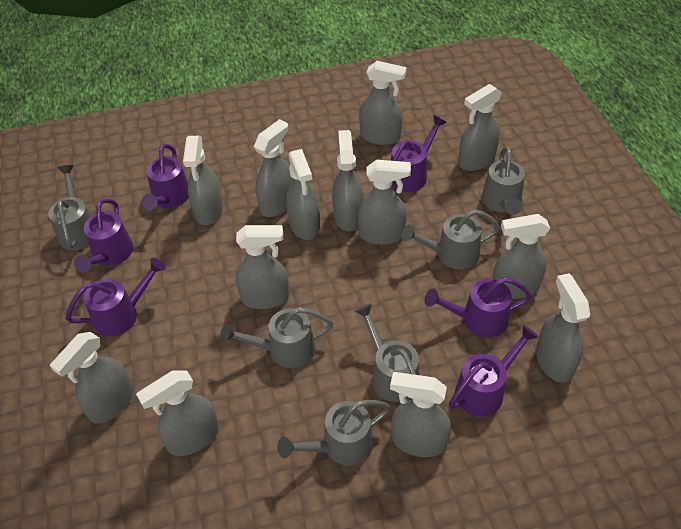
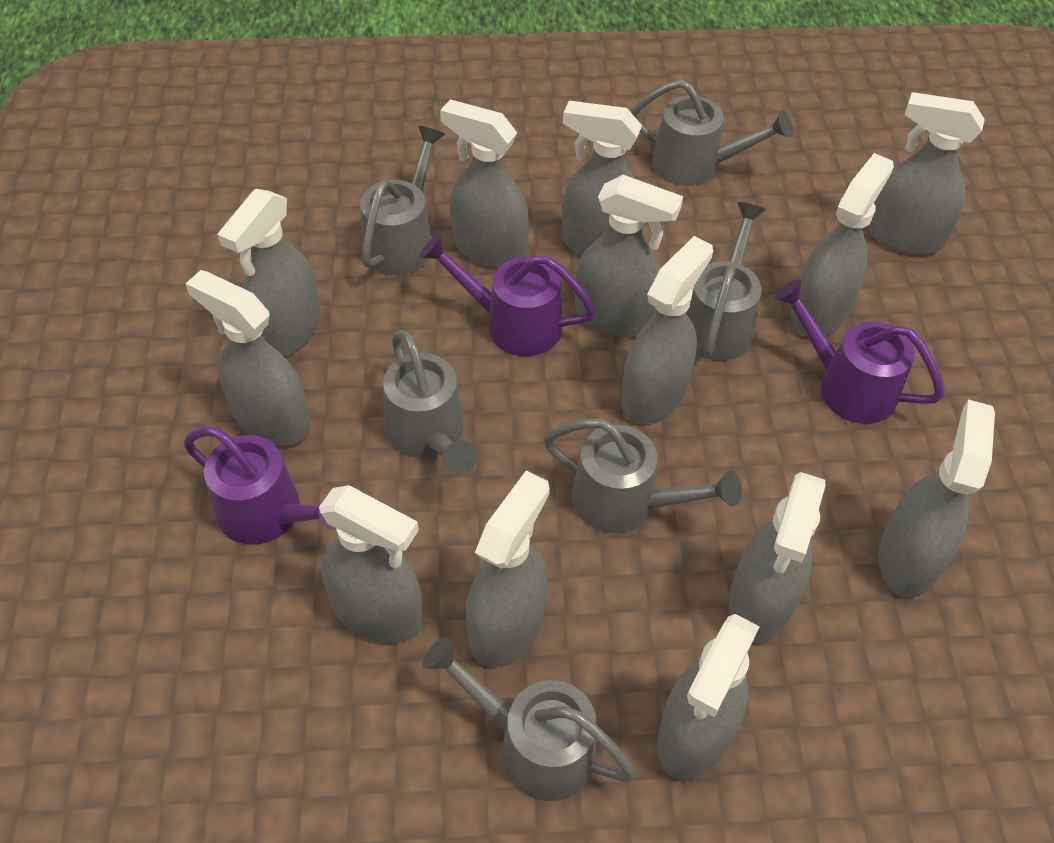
purple watering can: 6 -> 3

